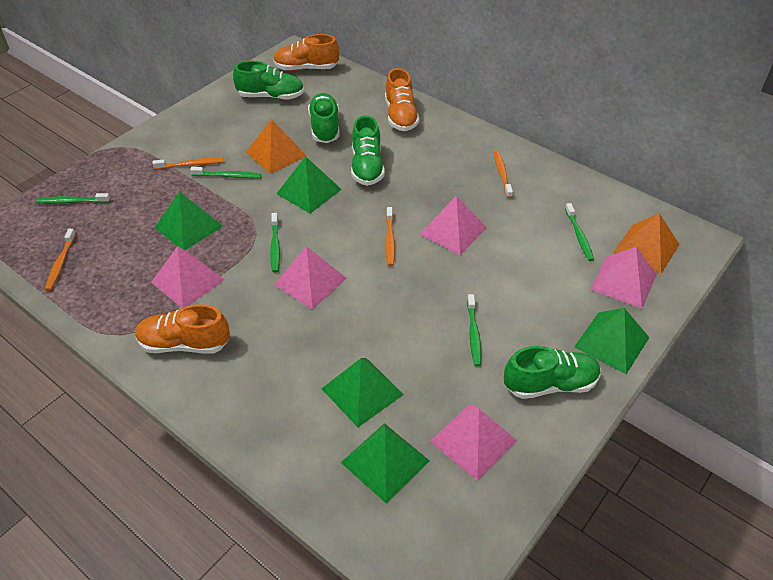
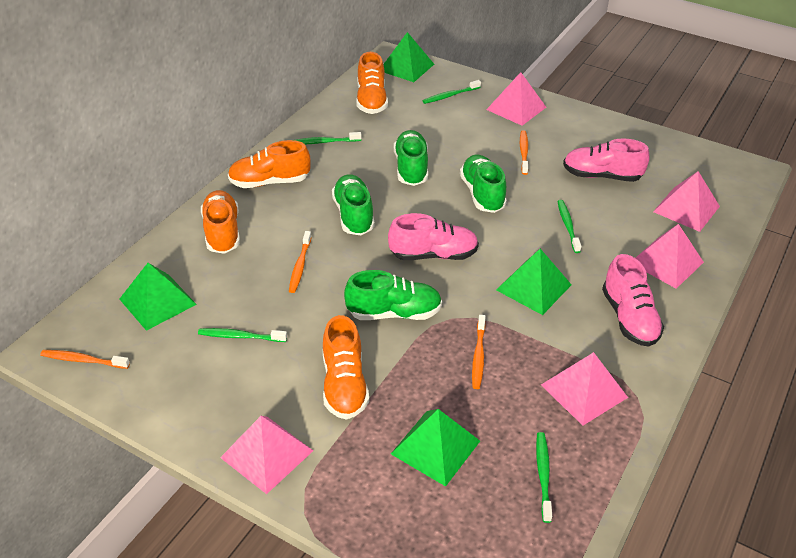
green pyramid: 5 -> 4
orange pyramid: 2 -> 0
orange shoe: 3 -> 4
pink shoe: 0 -> 3

